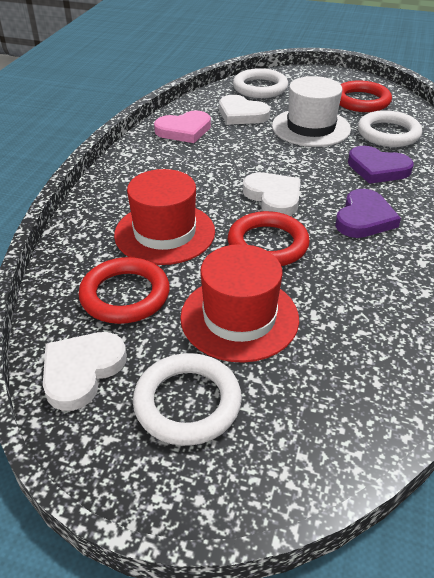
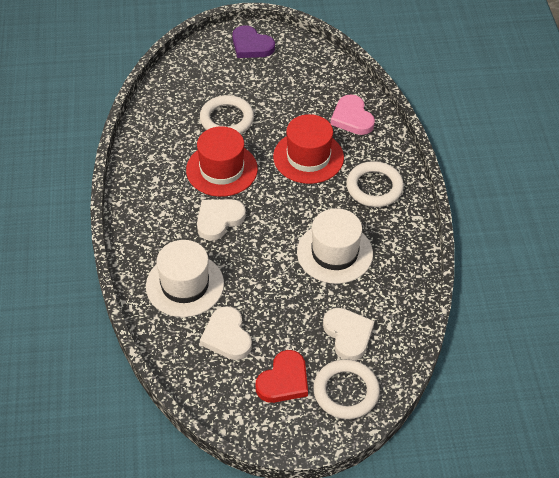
purple heart: 2 -> 1
red heart: 0 -> 1
red ring: 3 -> 0
white hat: 1 -> 2

